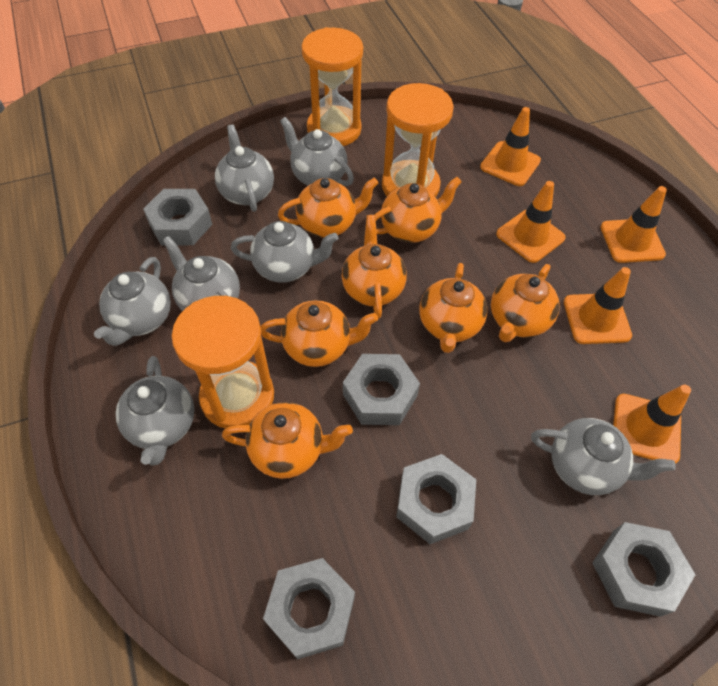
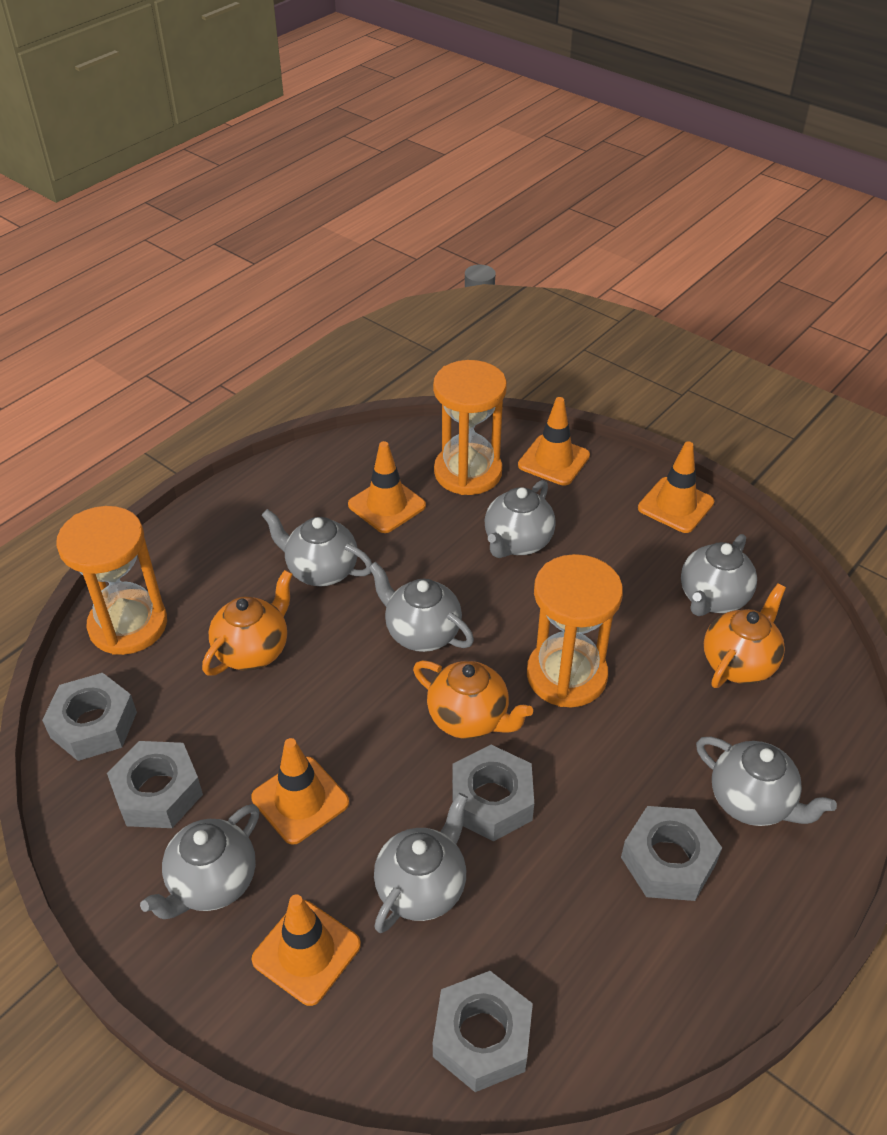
orange teapot: 7 -> 3

